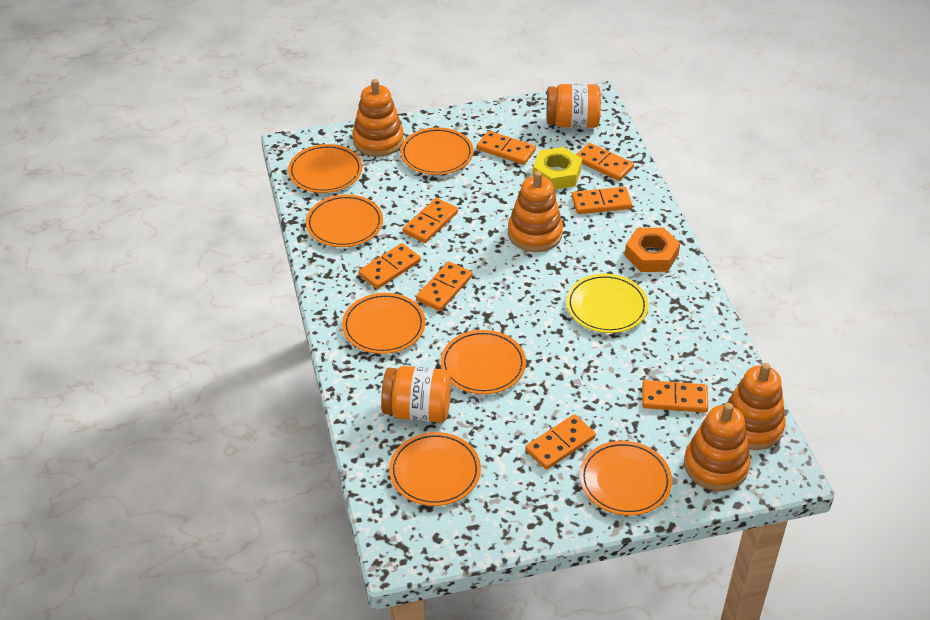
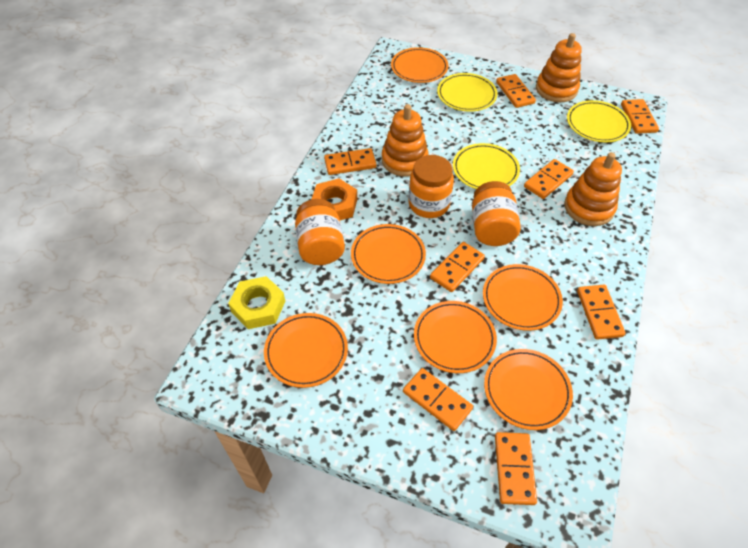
orange jar: 2 -> 3
orange plate: 7 -> 6
orange stacking toy: 4 -> 3
yellow plate: 1 -> 3

